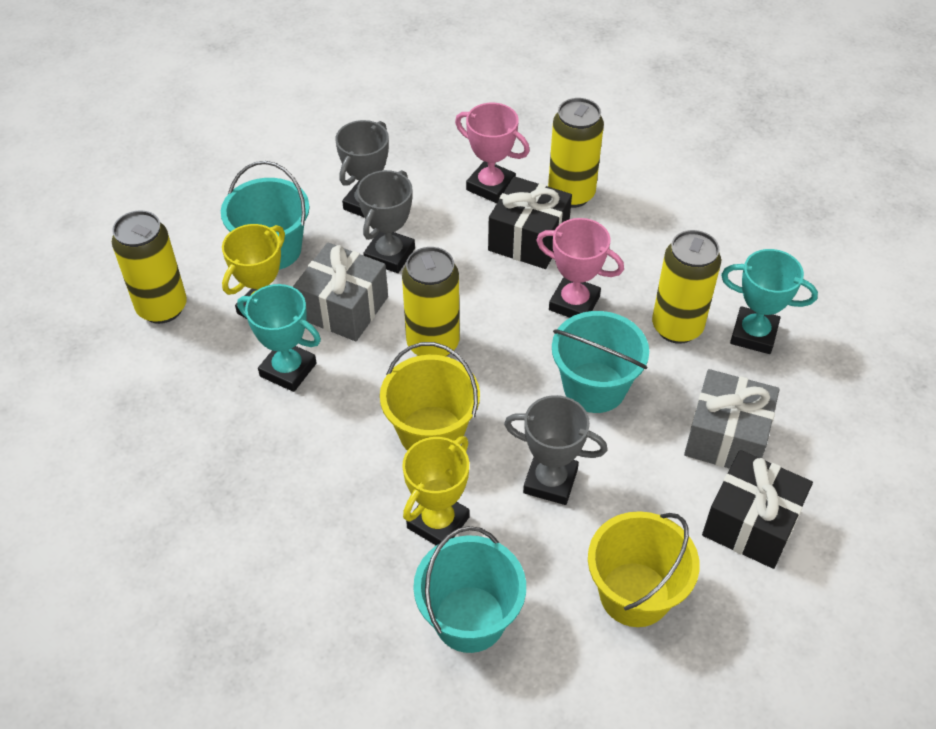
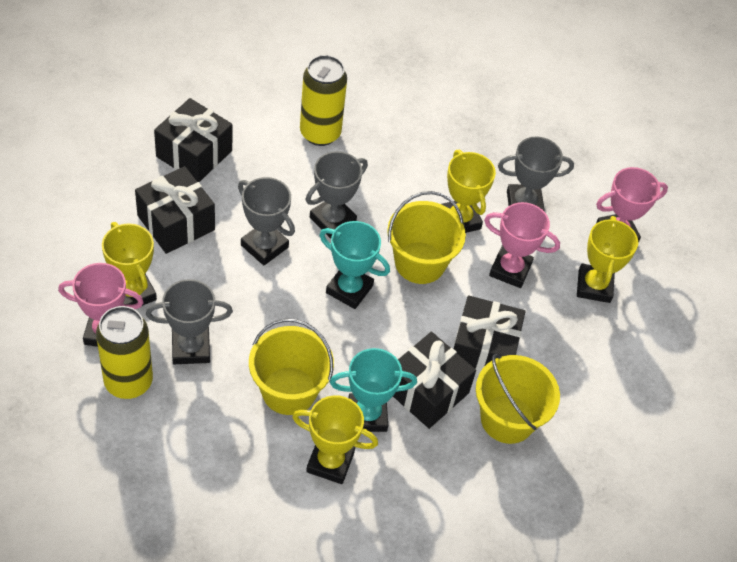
black gift: 2 -> 4
grey gift: 2 -> 0
grey trophy: 3 -> 4
pink trophy: 2 -> 3
turquoise bucket: 3 -> 0
yellow bucket: 2 -> 3
yellow can: 4 -> 2
yellow trophy: 2 -> 4

